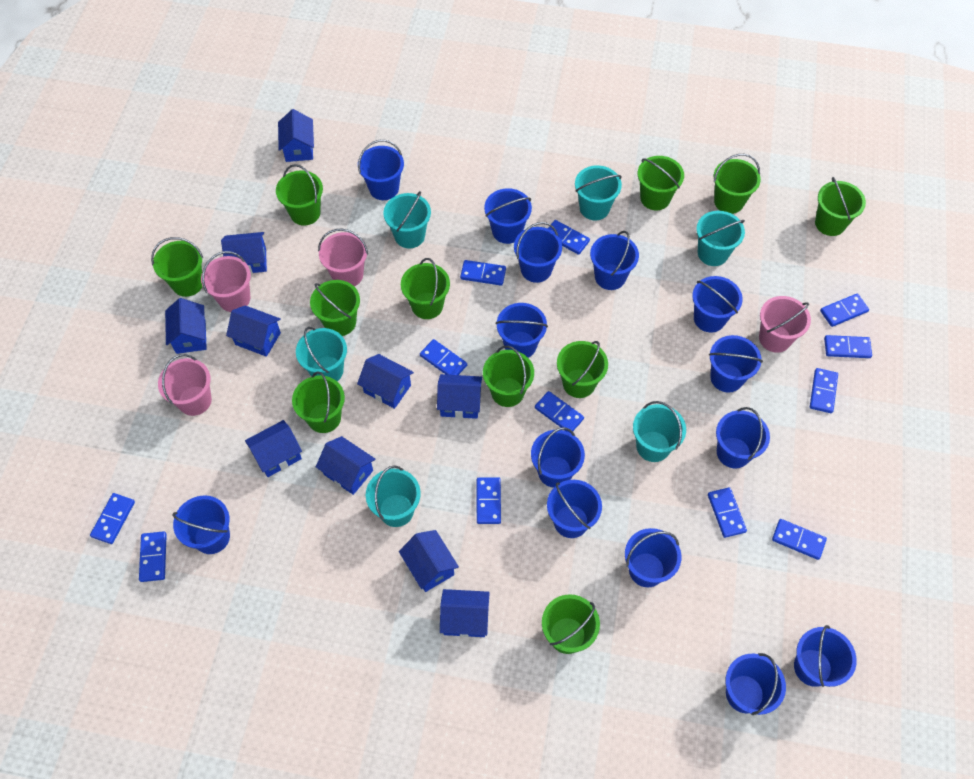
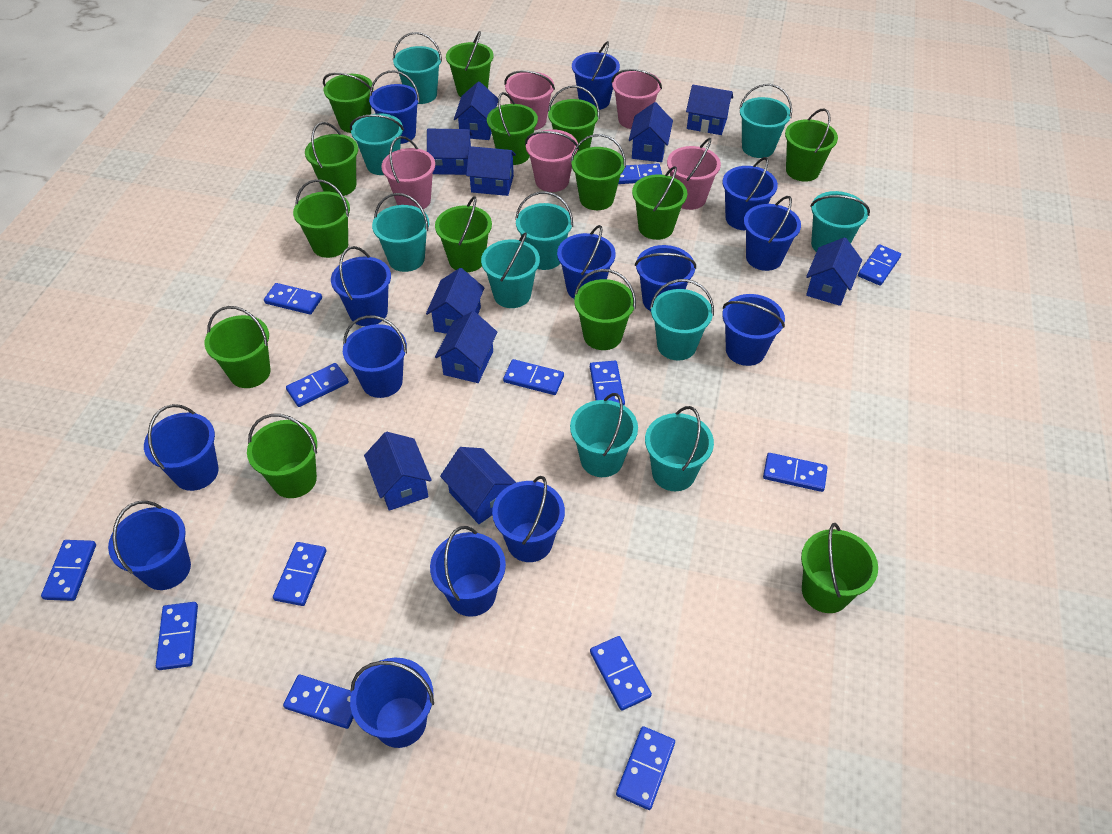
blue domino: 12 -> 13
green bucket: 11 -> 14
pink bucket: 4 -> 5
turquoise bucket: 6 -> 10

